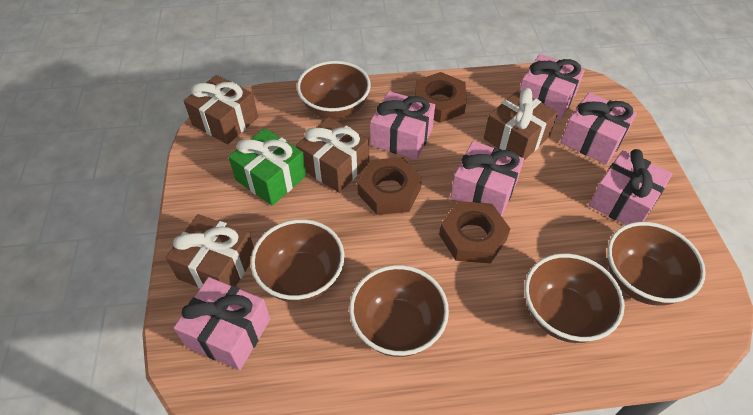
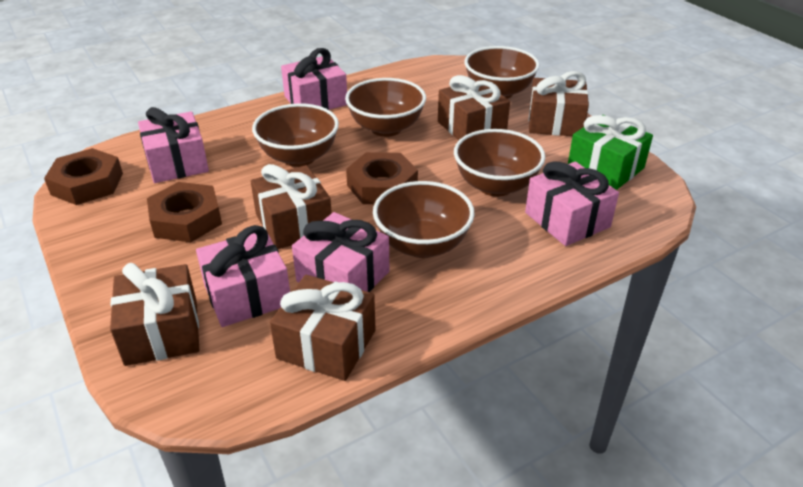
brown gift: 4 -> 5
pink gift: 6 -> 5

